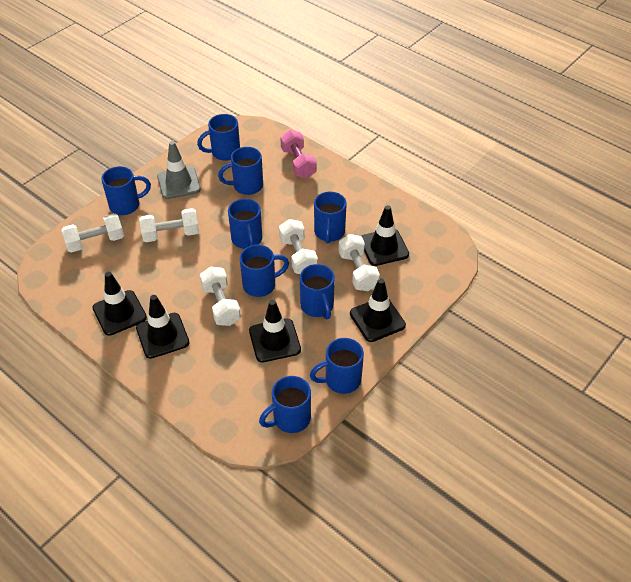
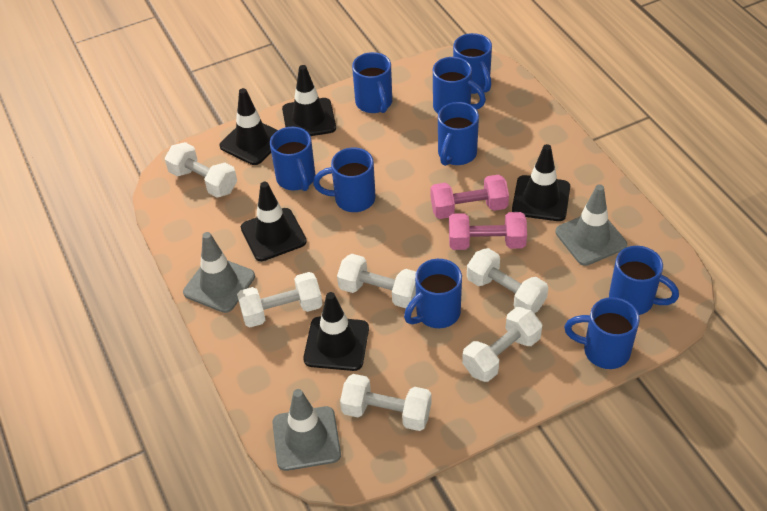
grey traffic cone: 1 -> 3
pink dumbbell: 1 -> 2
white dumbbell: 5 -> 6

